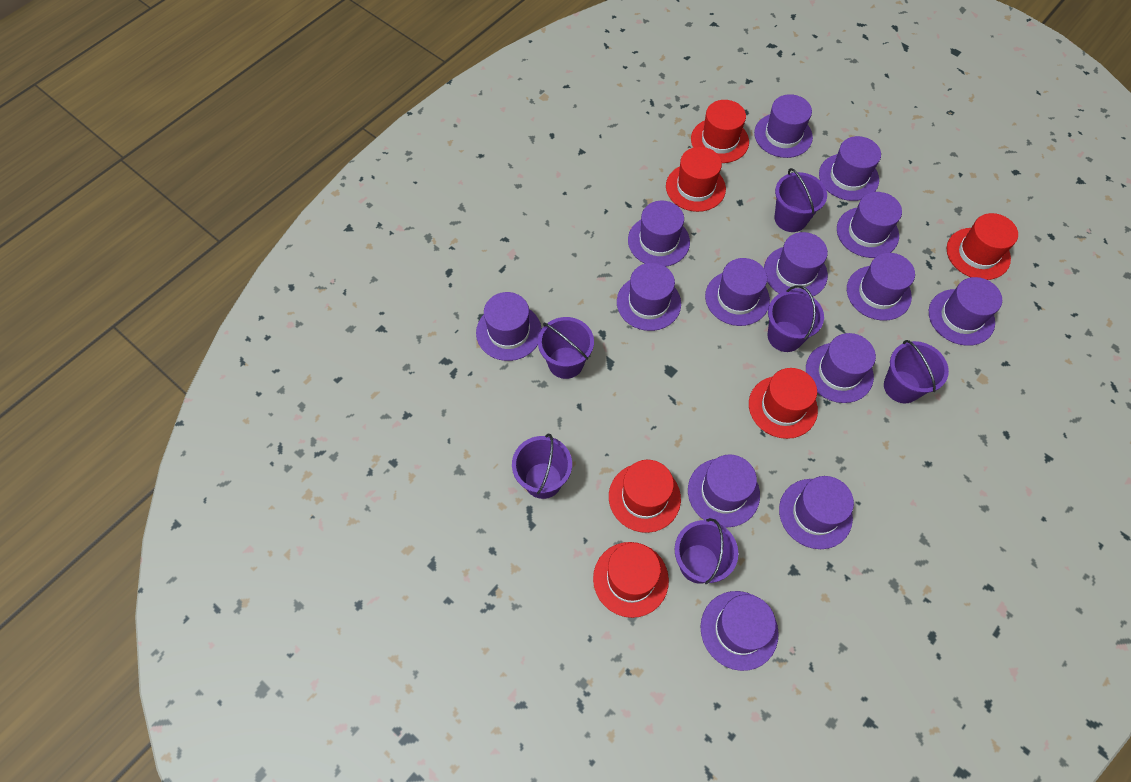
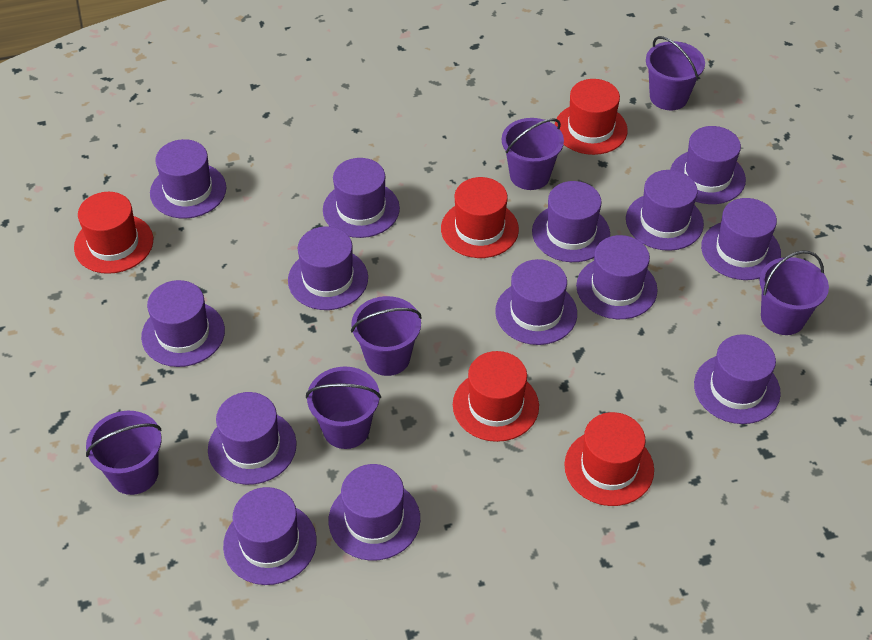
red hat: 6 -> 5

